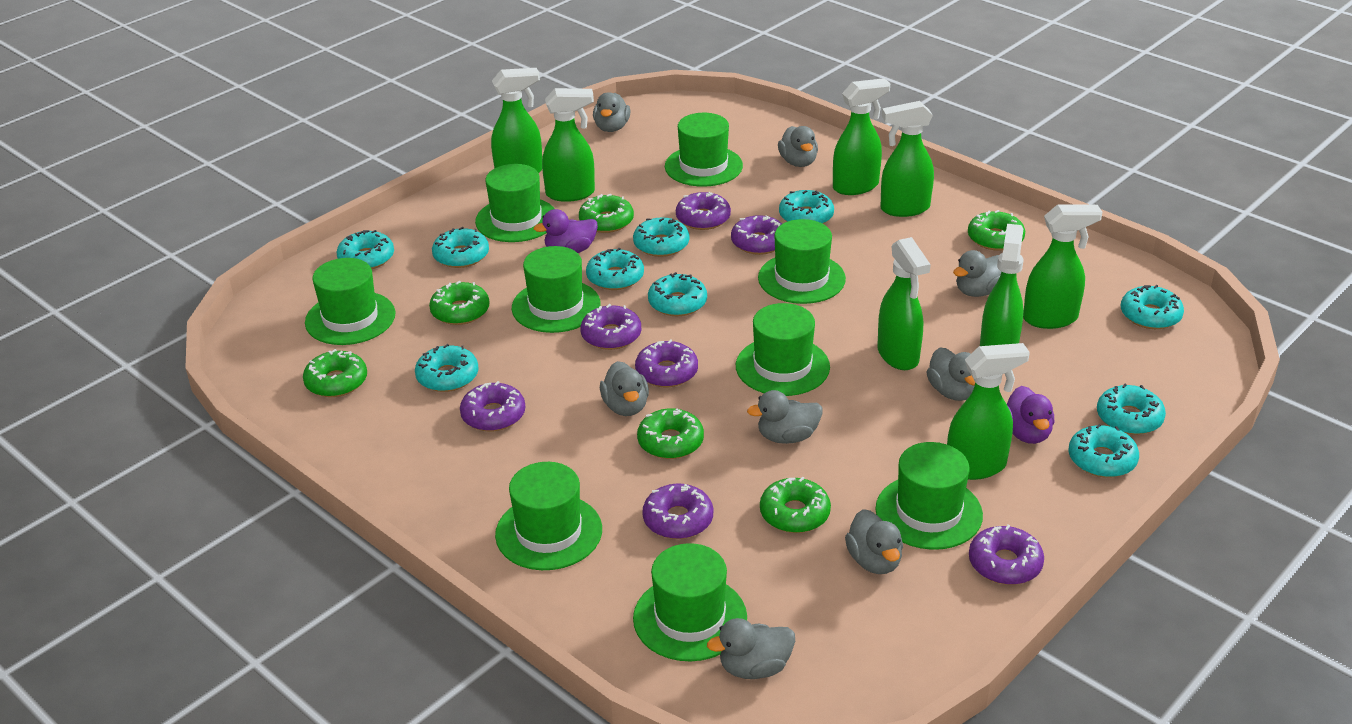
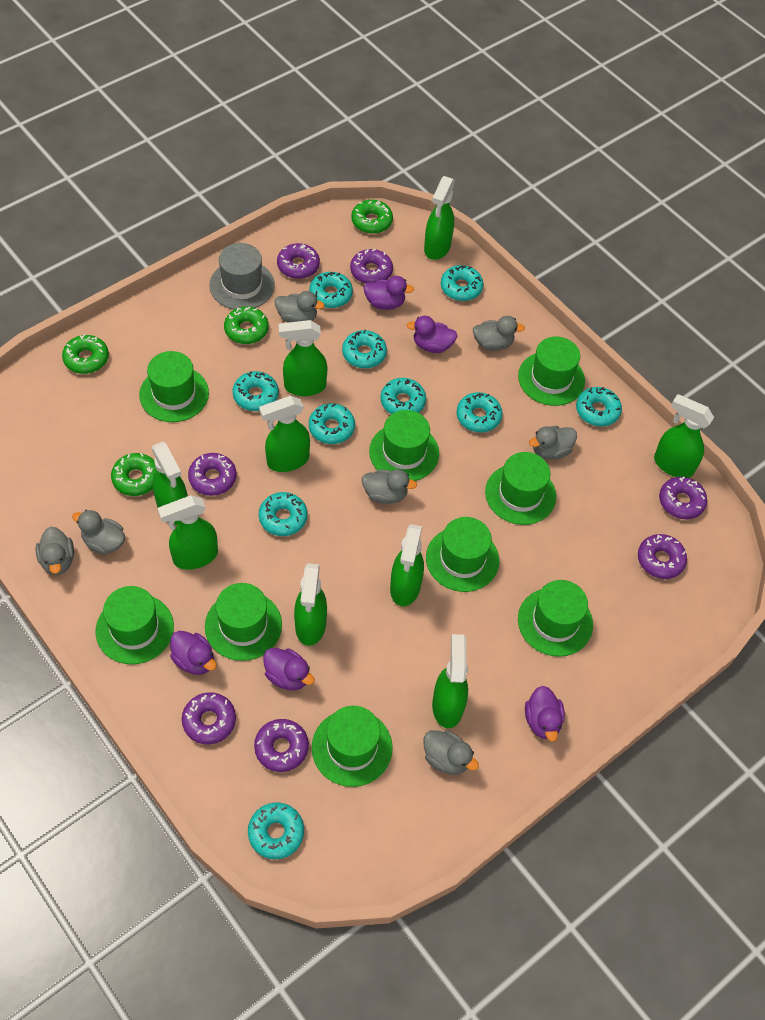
green donut: 6 -> 4
green spray bottle: 8 -> 9
grey duck: 8 -> 7
grey hat: 0 -> 1
purple duck: 2 -> 5

